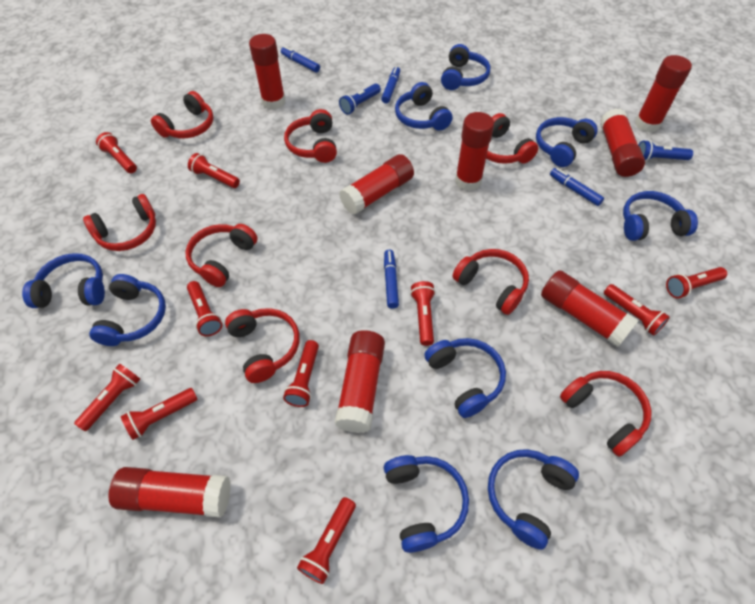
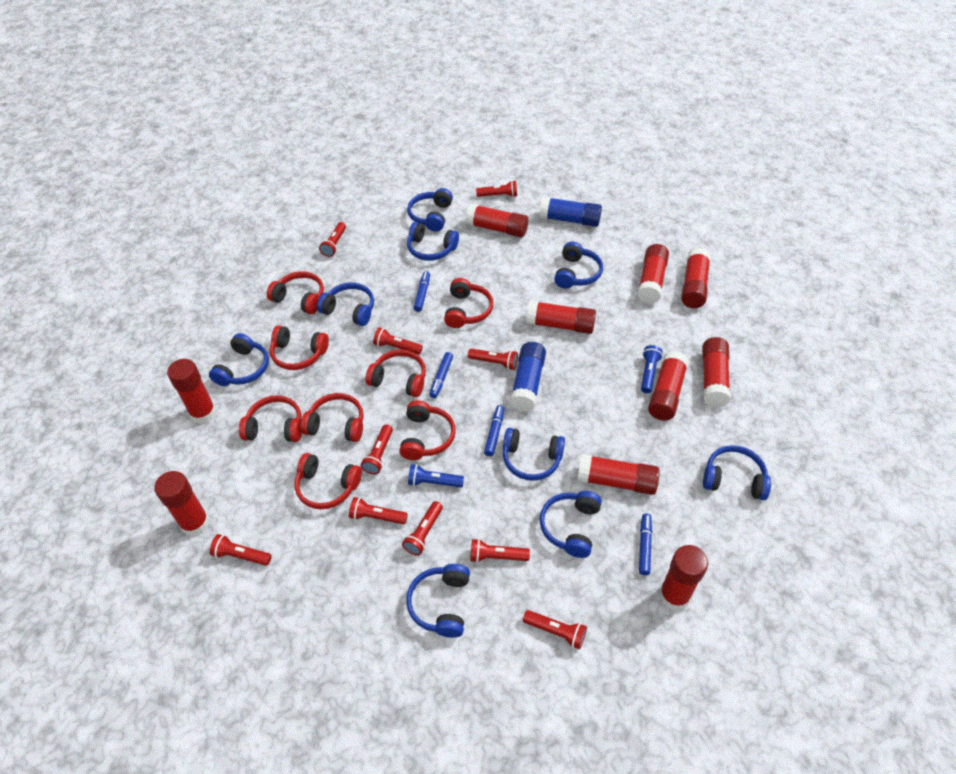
blue glue stick: 0 -> 2
red glue stick: 8 -> 10

